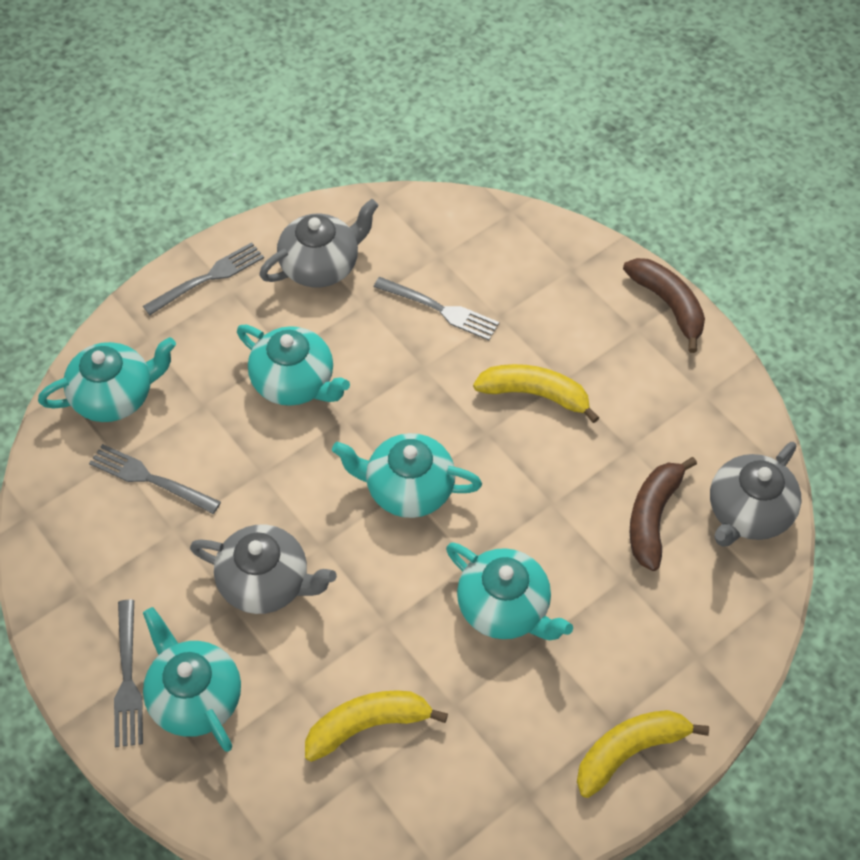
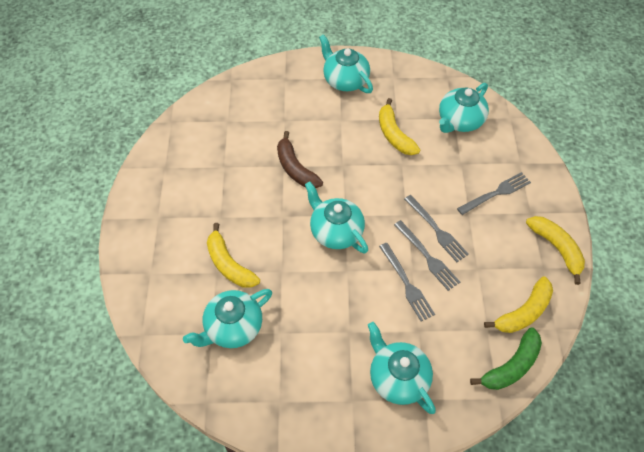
brown banana: 2 -> 1
green banana: 0 -> 1
grey teapot: 3 -> 0
yellow banana: 3 -> 4

